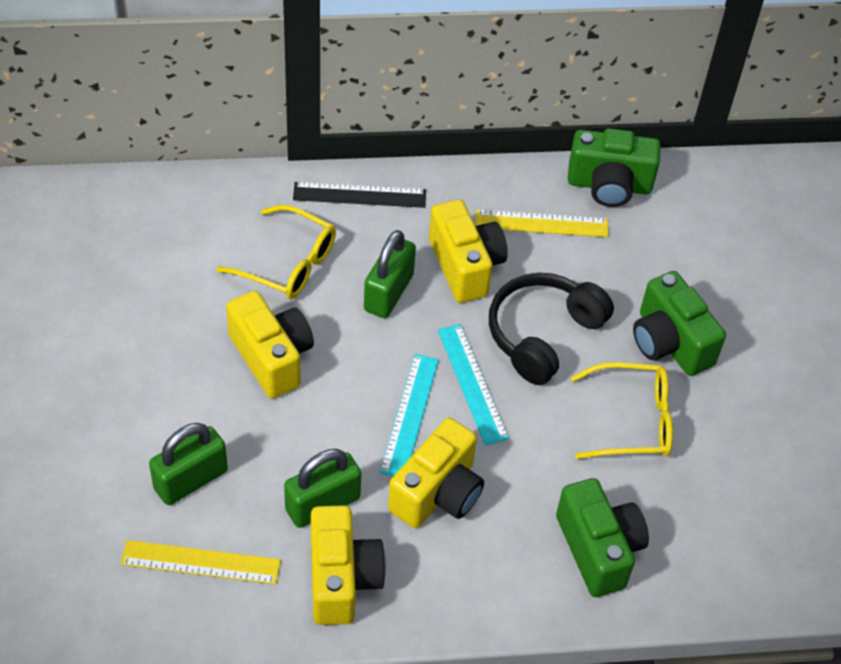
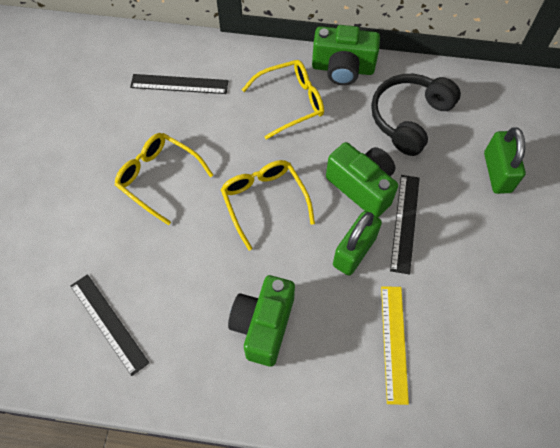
black ruler: 1 -> 3
green padlock: 3 -> 2
turquoise ruler: 2 -> 0
yellow camera: 4 -> 0
yellow glasses: 2 -> 3
yellow ruler: 2 -> 1

